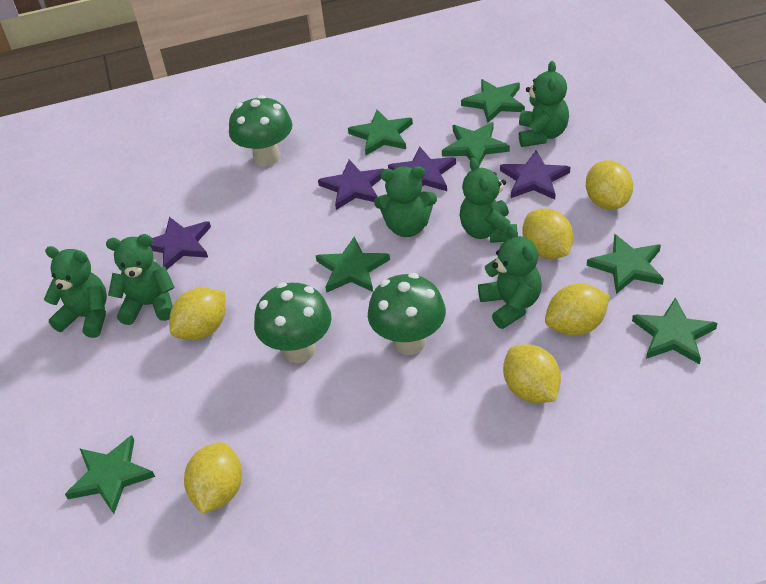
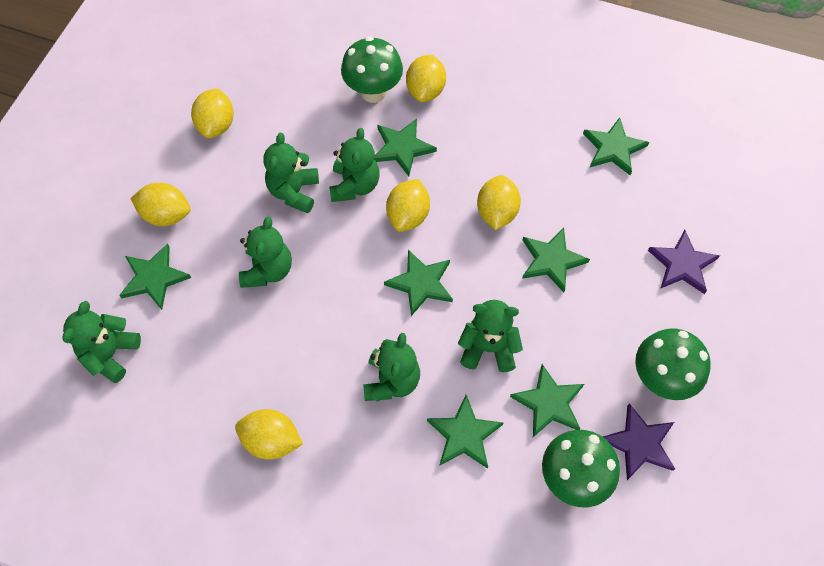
purple star: 4 -> 2

